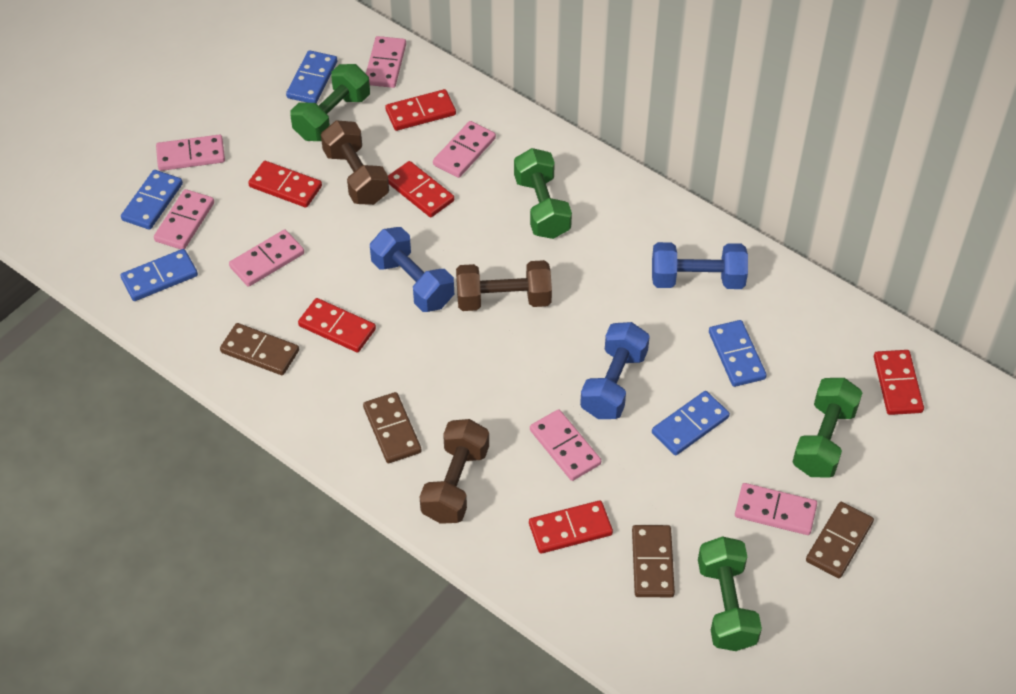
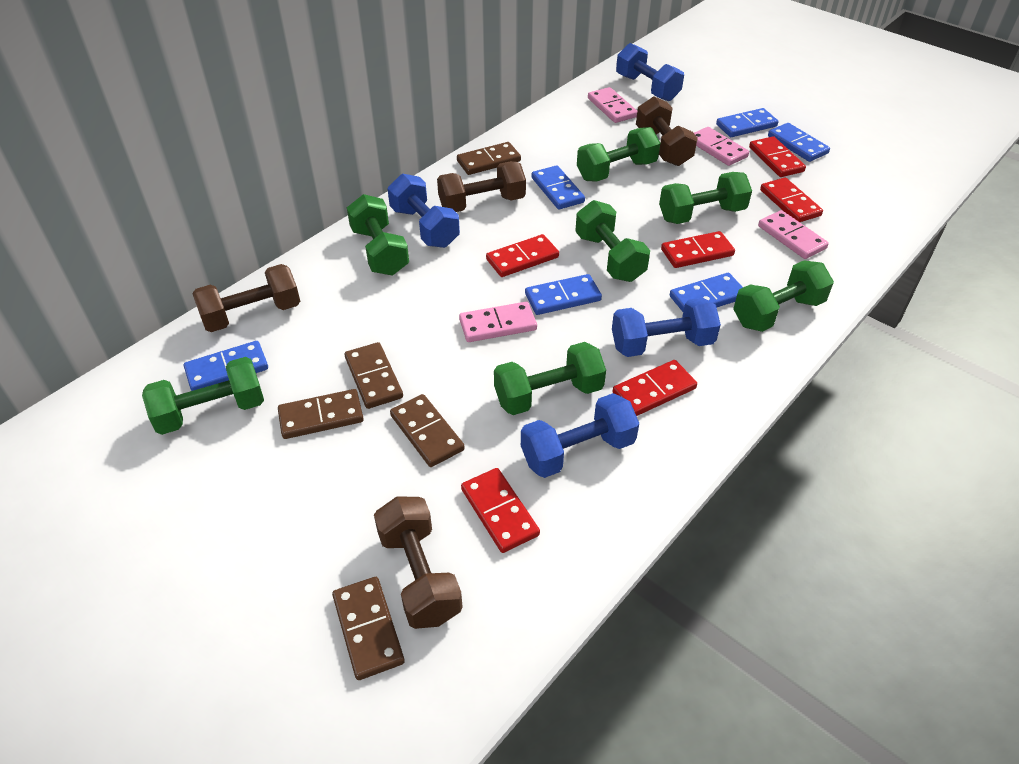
blue domino: 5 -> 6
blue dumbbell: 3 -> 4
brown domino: 4 -> 5
brown dumbbell: 3 -> 4
green dumbbell: 4 -> 7
pink domino: 7 -> 4

